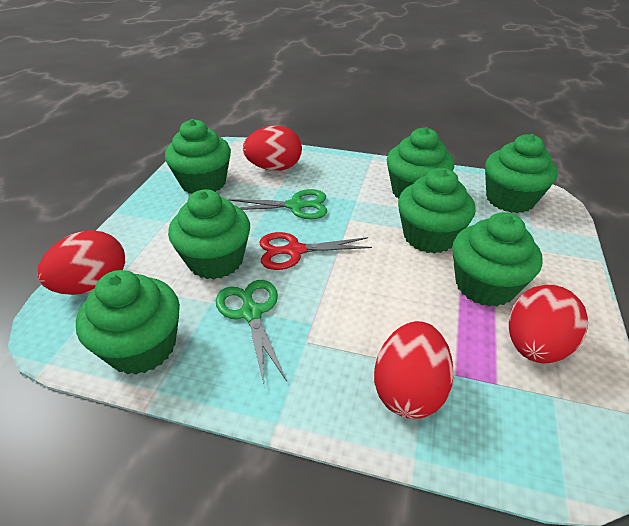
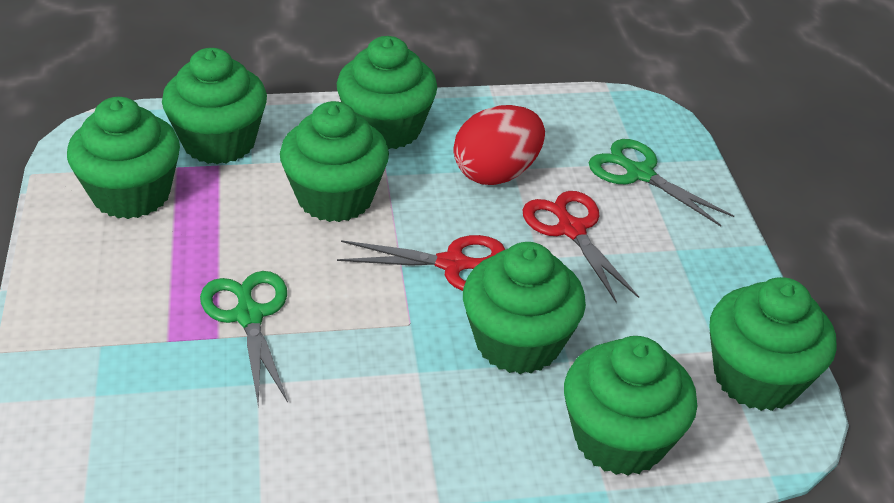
red egg: 4 -> 1
red scissors: 1 -> 2

